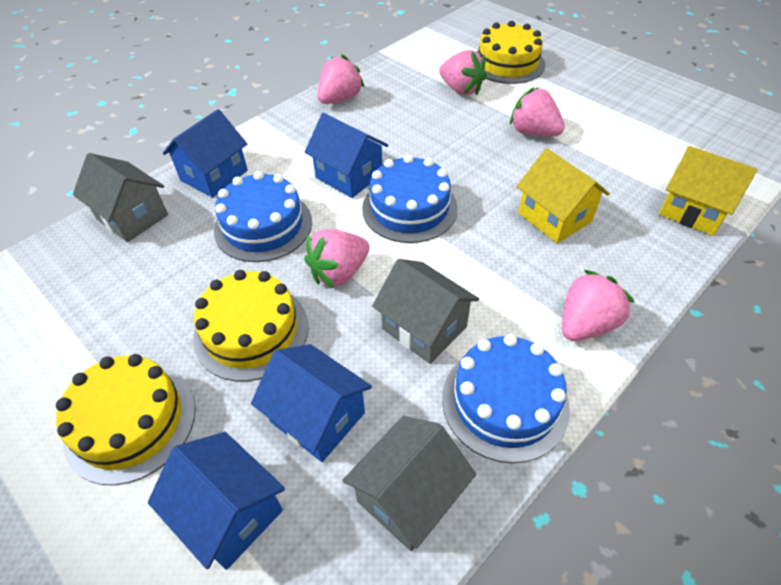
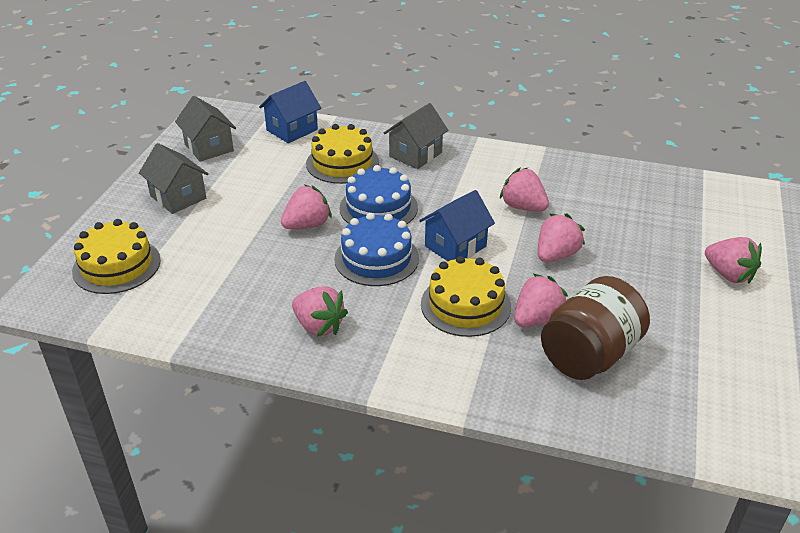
blue cake: 3 -> 2
blue house: 4 -> 2
brown jar: 0 -> 1
pink strawberry: 5 -> 6
yellow house: 2 -> 0

